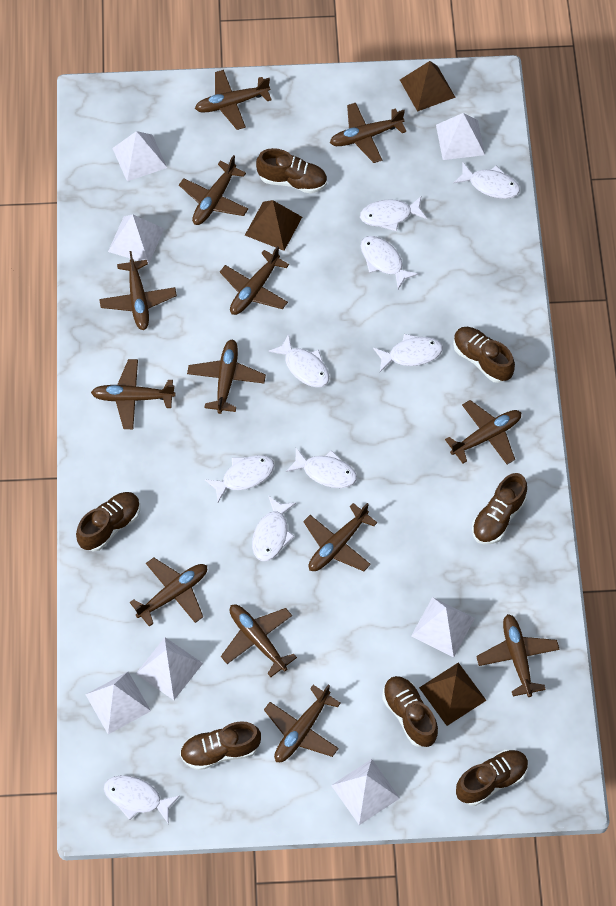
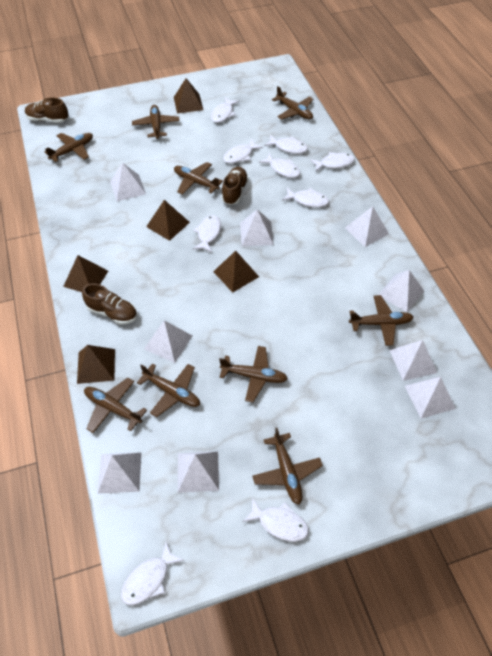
brown plane: 13 -> 9
brown pyramid: 3 -> 5
brown shoe: 7 -> 3
white pyramid: 7 -> 9

